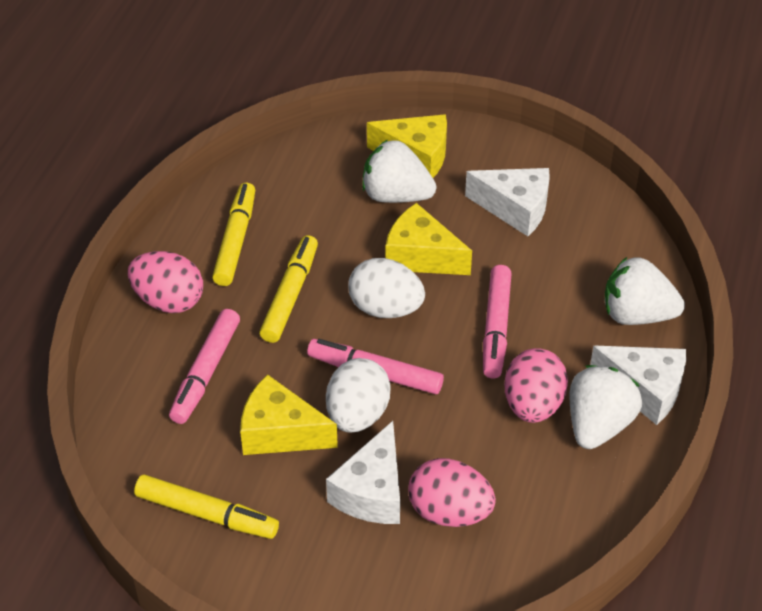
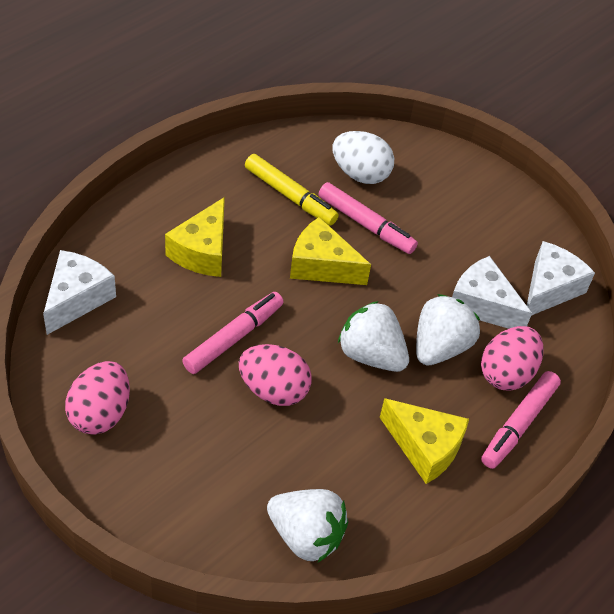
white egg: 2 -> 1
yellow marker: 3 -> 1

